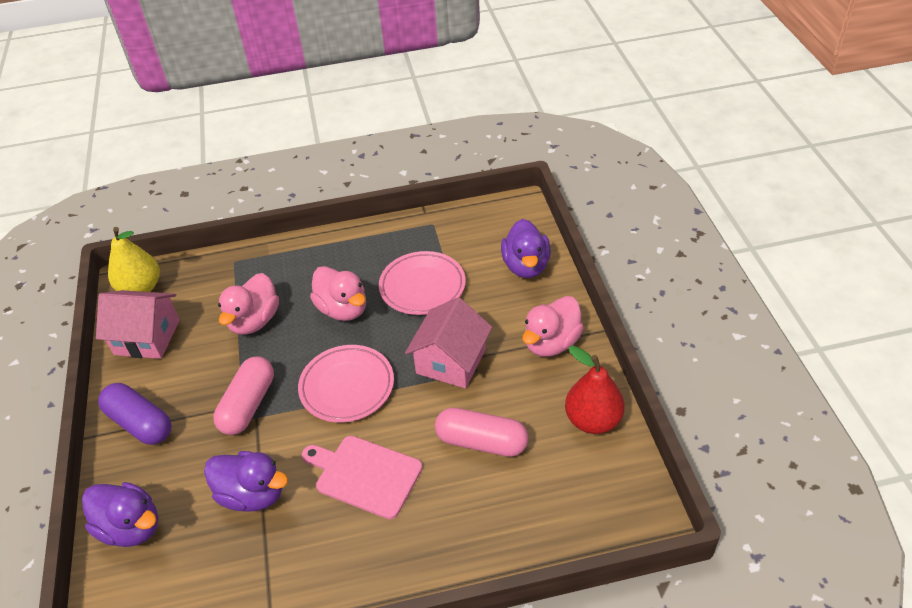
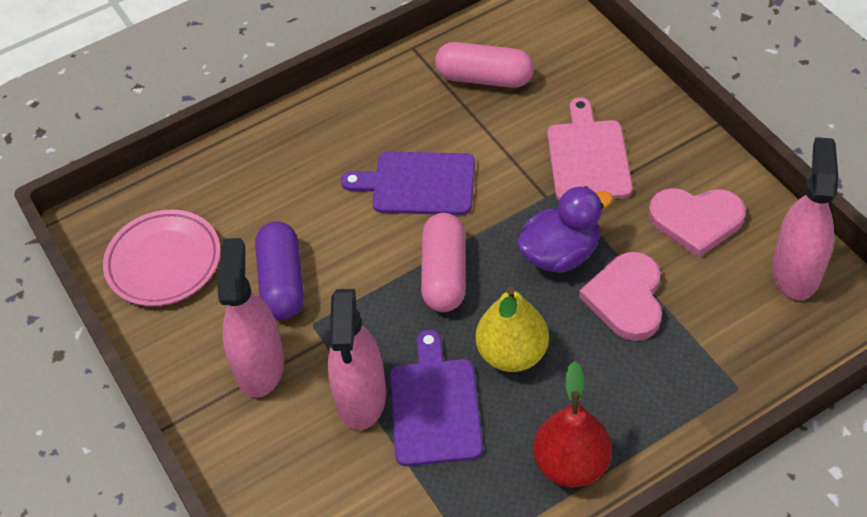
pink duck: 3 -> 0
pink heart: 0 -> 2
pink house: 2 -> 0
pink plate: 2 -> 1
pink spray bottle: 0 -> 3
purple cutting board: 0 -> 2
purple duck: 3 -> 1

